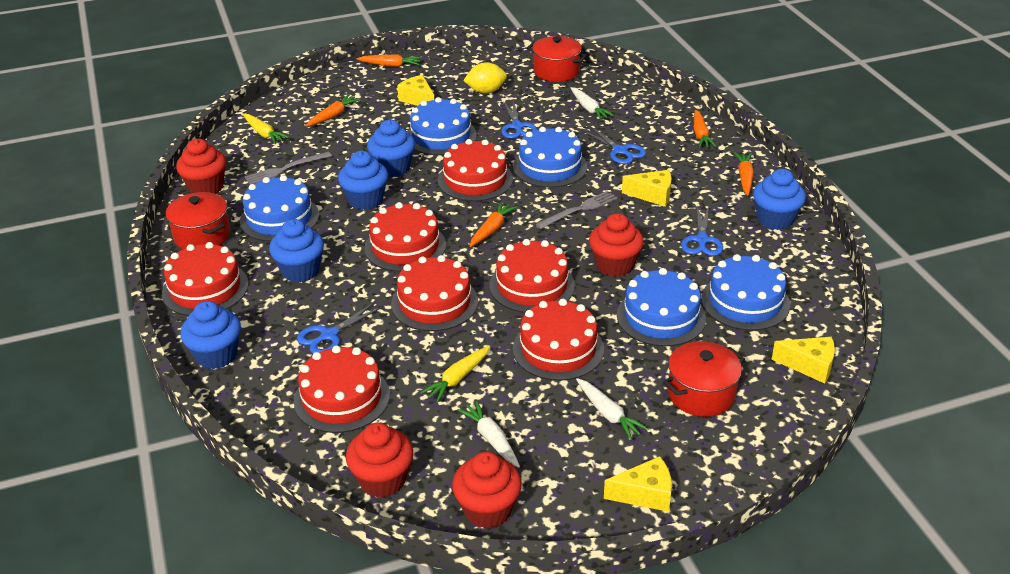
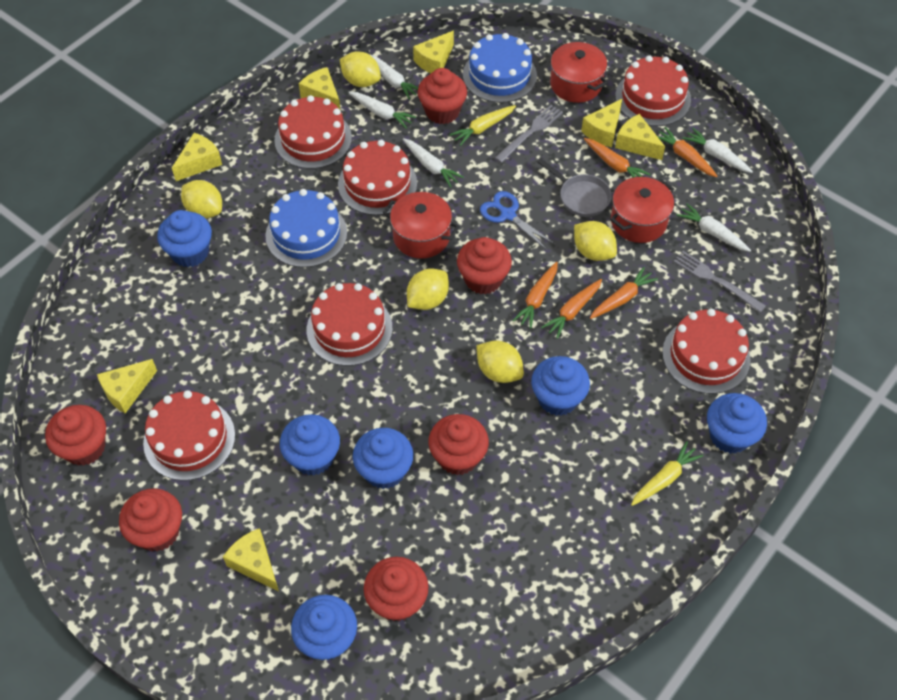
blue cake: 5 -> 2
blue cupcake: 5 -> 6
blue scissors: 4 -> 1
grey pan: 0 -> 1
red cake: 7 -> 6
red cupcake: 4 -> 6
white carrot: 3 -> 5
yellow cheese: 4 -> 7
yellow lemon: 1 -> 5

